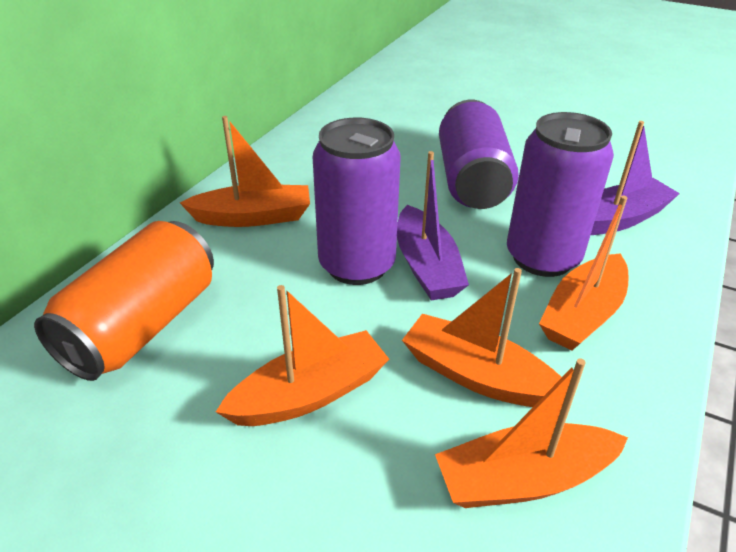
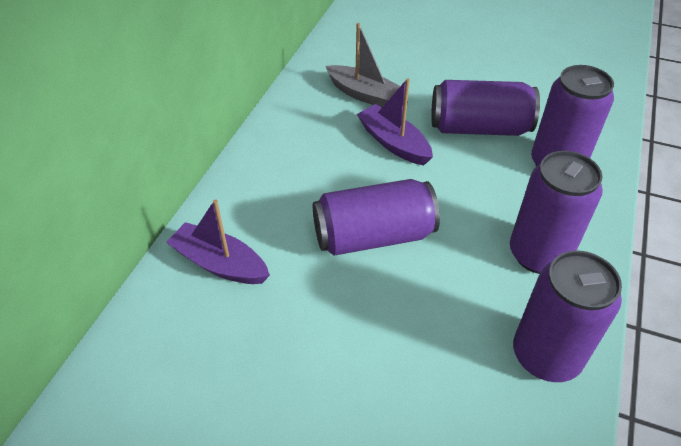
grey boat: 0 -> 1
orange boat: 5 -> 0
orange can: 1 -> 0
purple can: 3 -> 5

